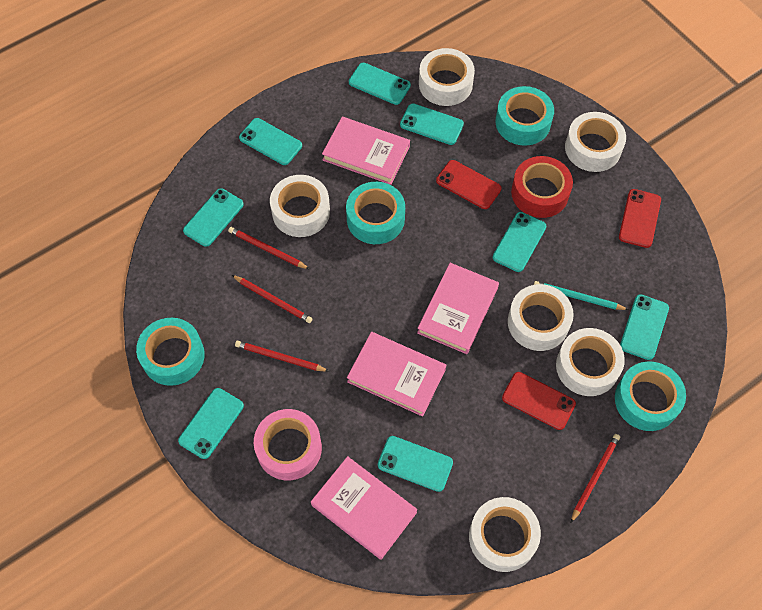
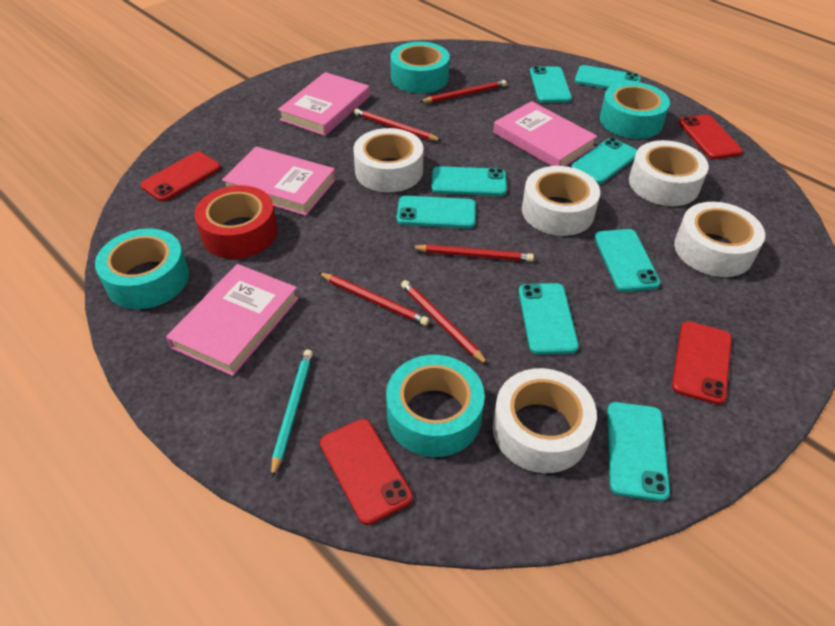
pink tape: 1 -> 0
red pencil: 4 -> 5
red phone: 3 -> 4
white tape: 6 -> 5

